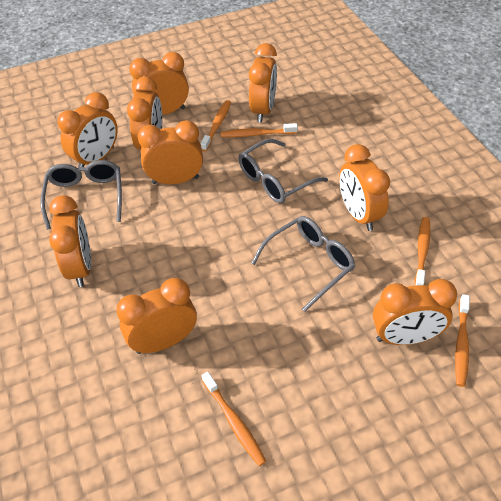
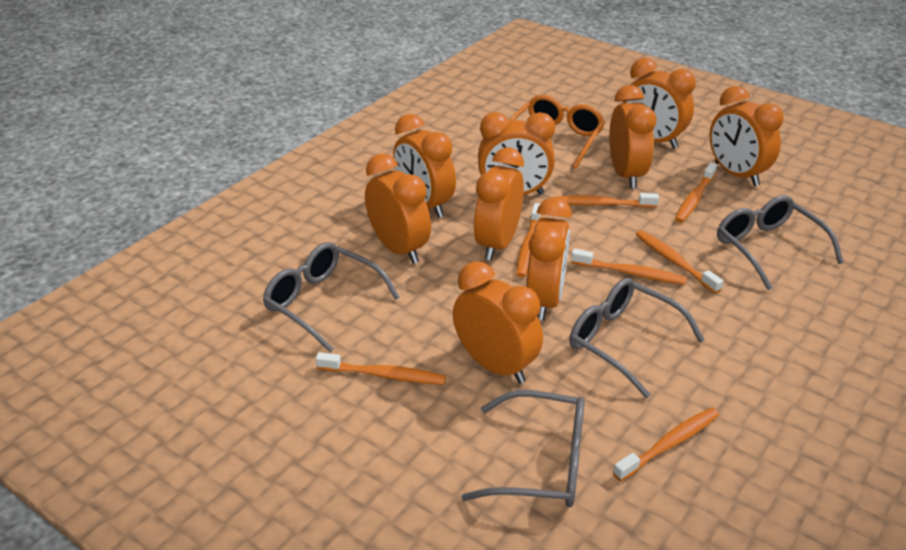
grey glasses: 3 -> 4
orange glasses: 0 -> 1
orange toothbrush: 5 -> 7

